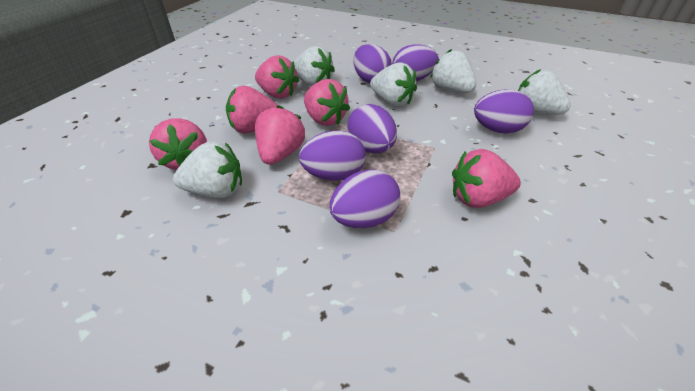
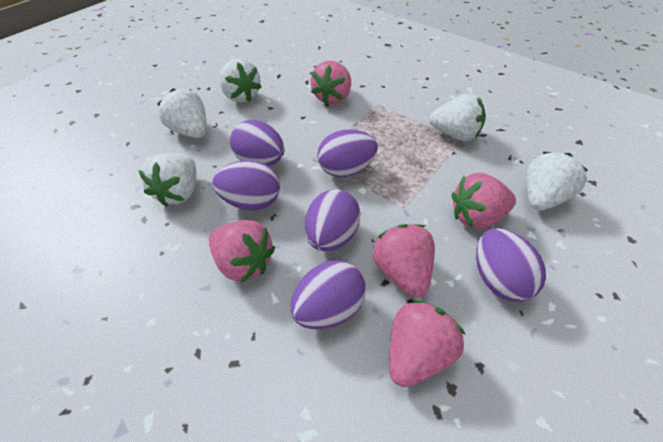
pink strawberry: 6 -> 5

